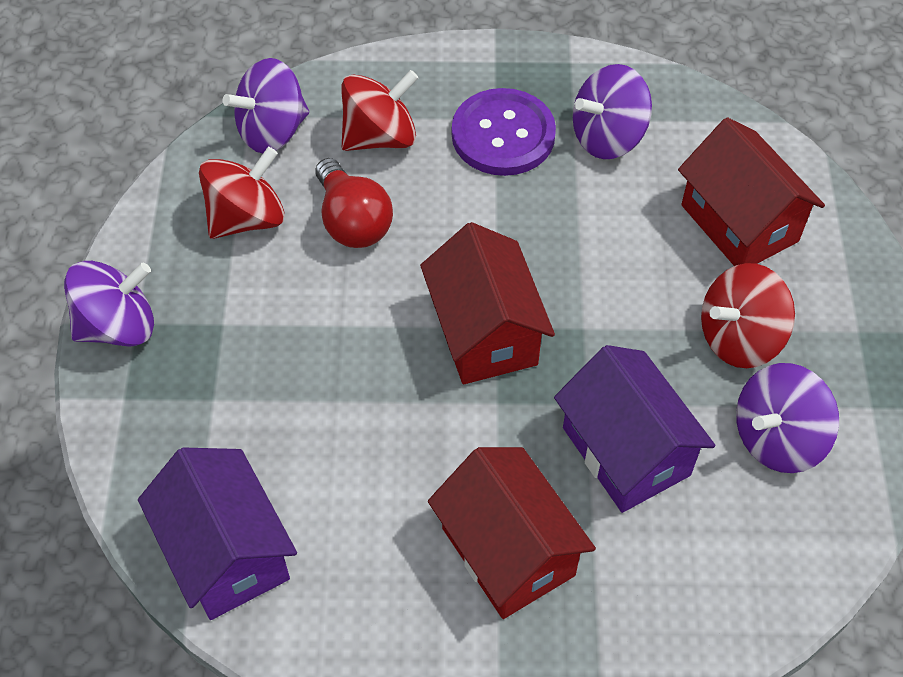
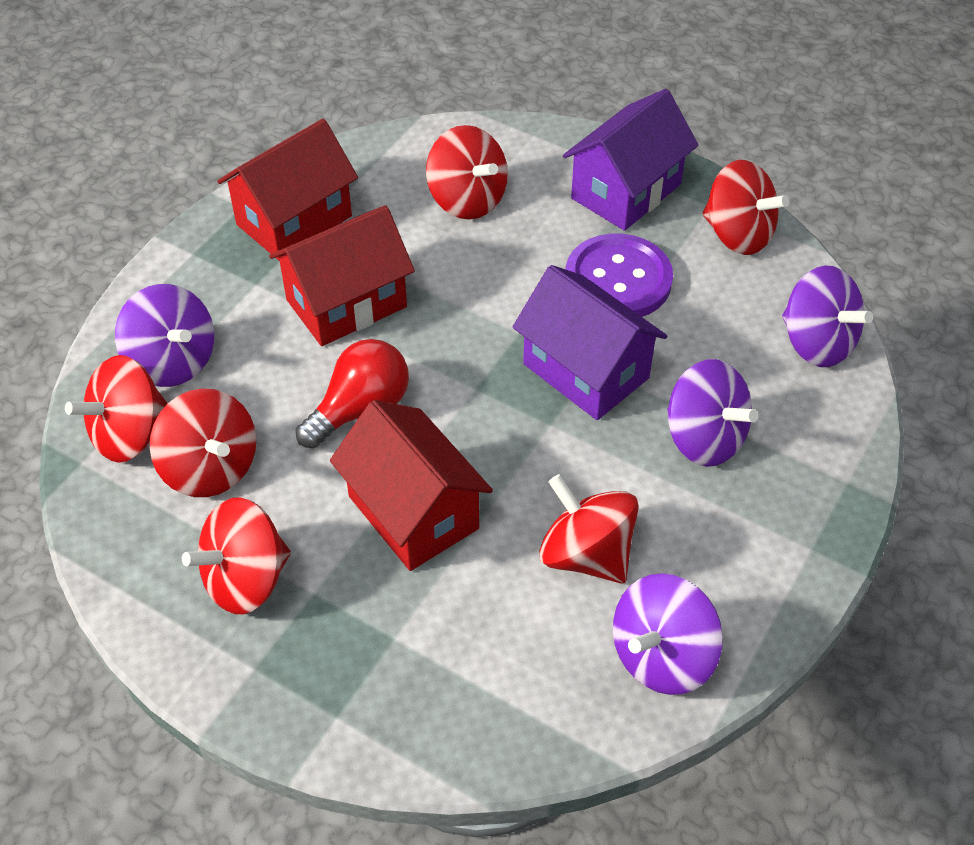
red spinning top: 3 -> 6

